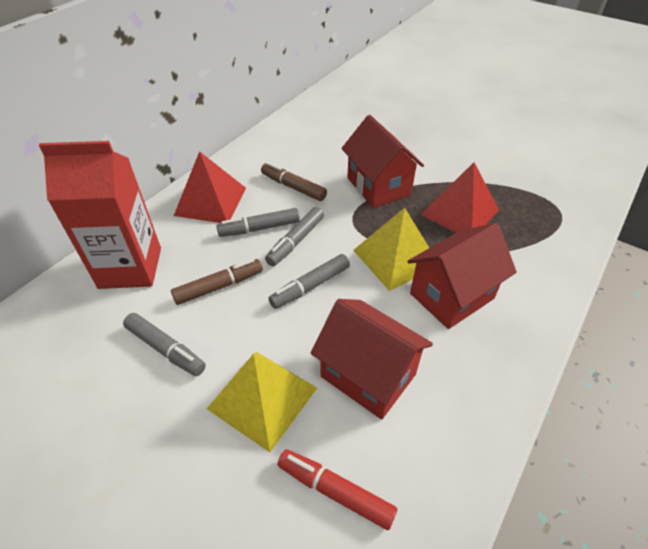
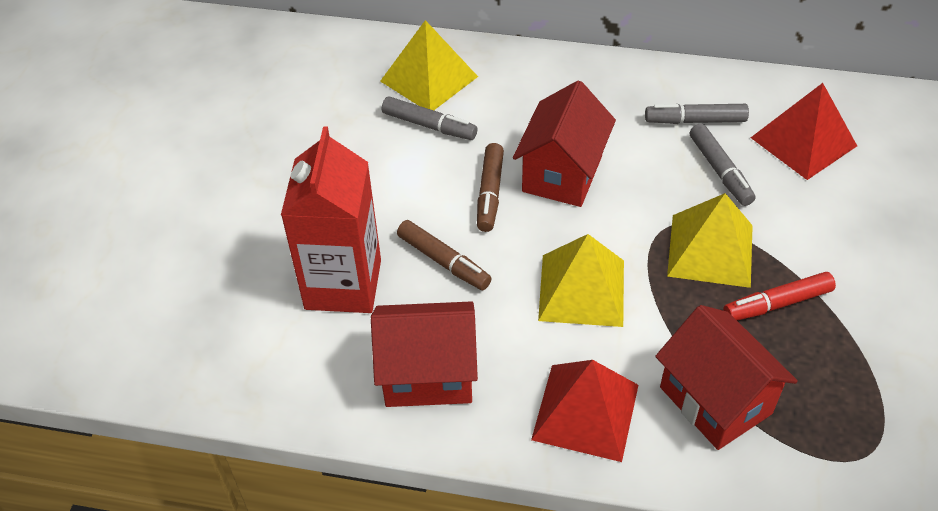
grey marker: 4 -> 3
yellow pyramid: 2 -> 3

